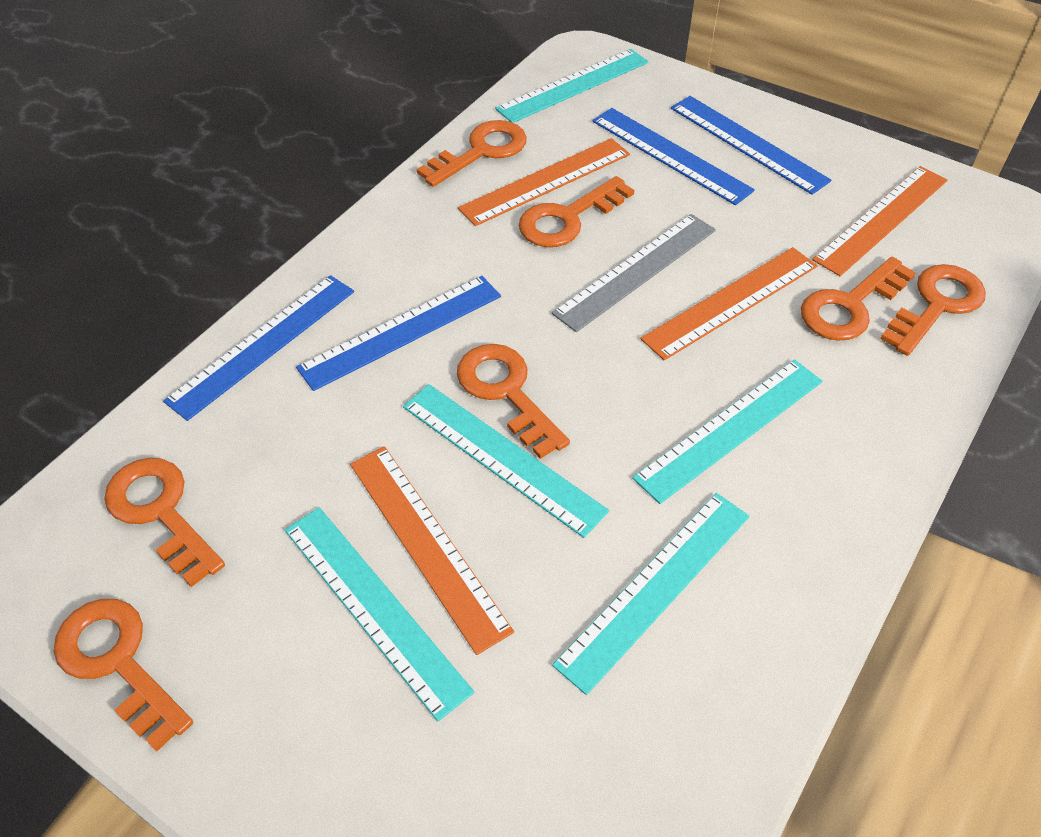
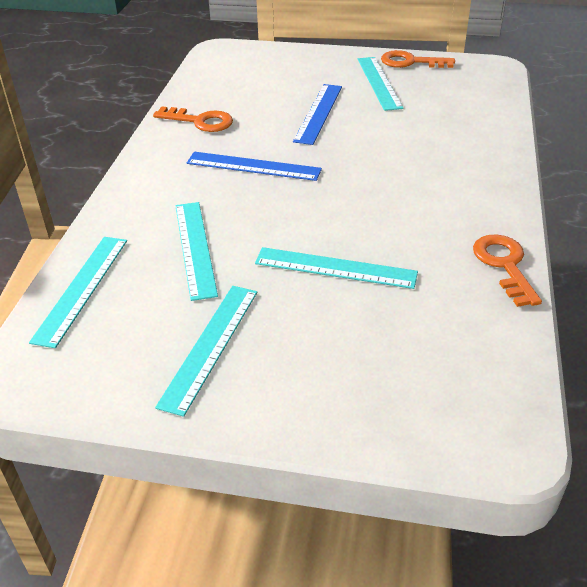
blue ruler: 4 -> 2
grey ruler: 1 -> 0
orange key: 7 -> 3
orange ruler: 4 -> 0

